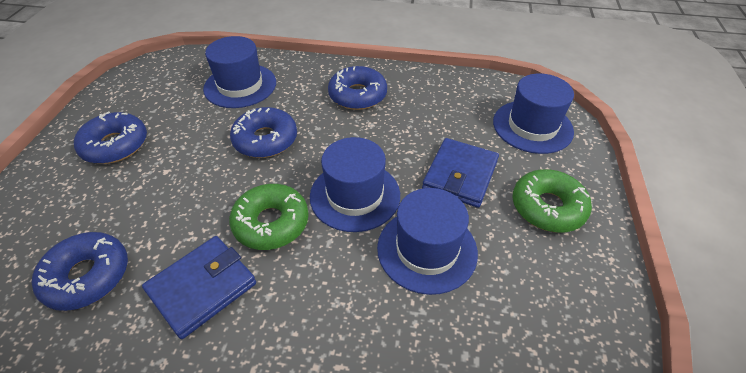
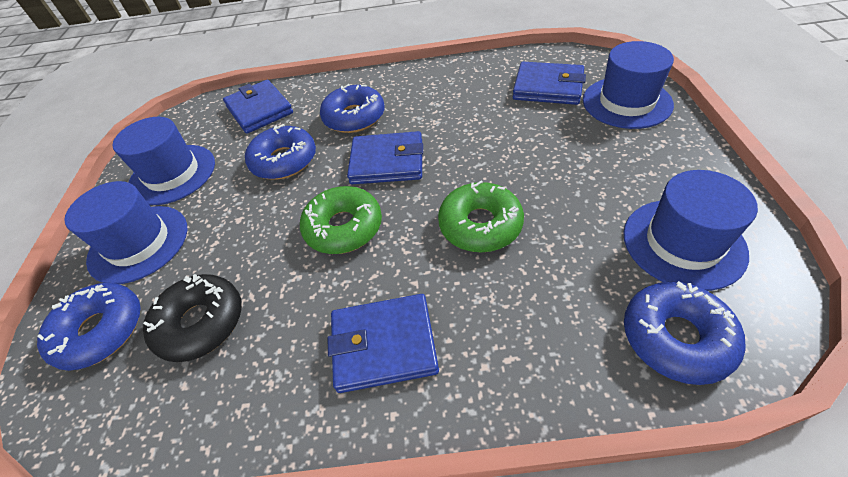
black donut: 0 -> 1
blue wallet: 2 -> 4

